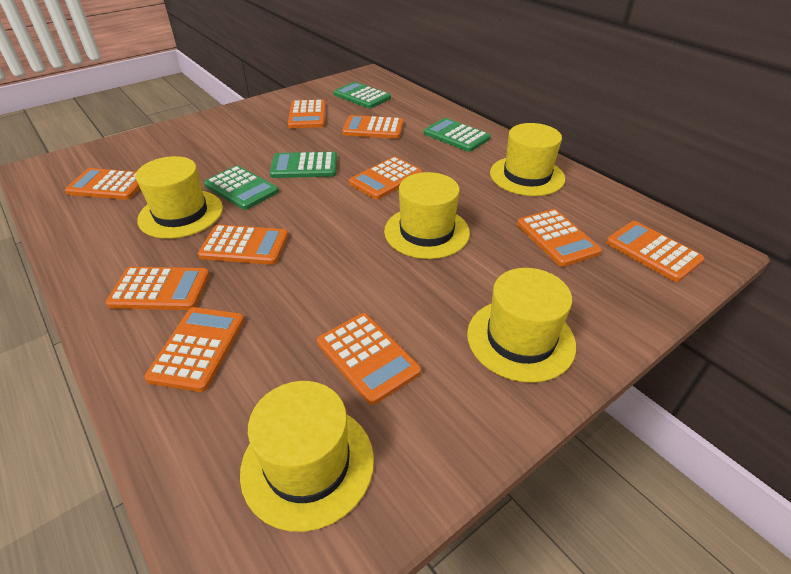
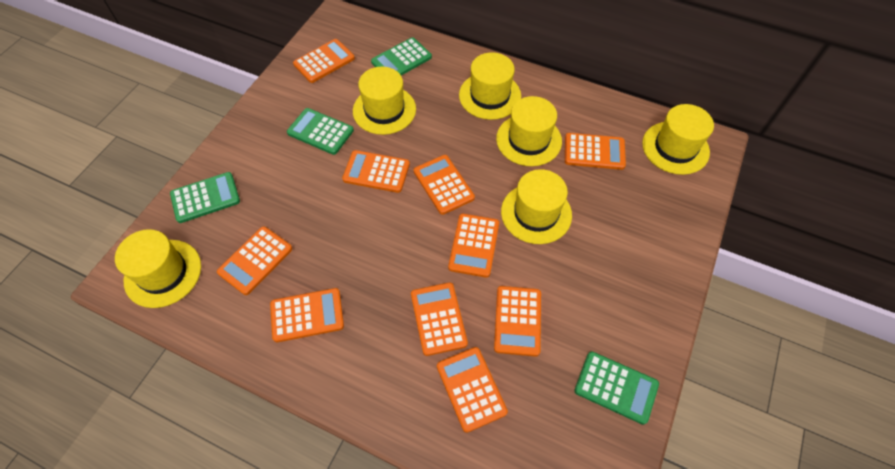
yellow hat: 5 -> 6

